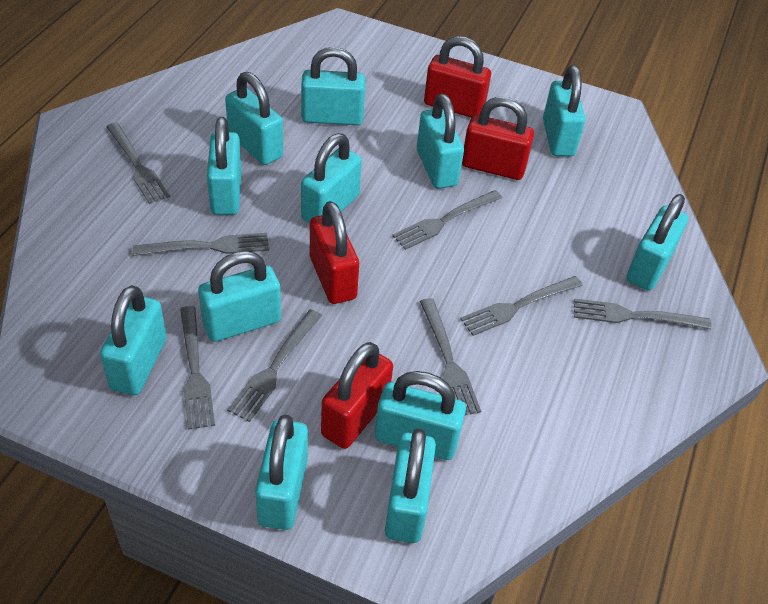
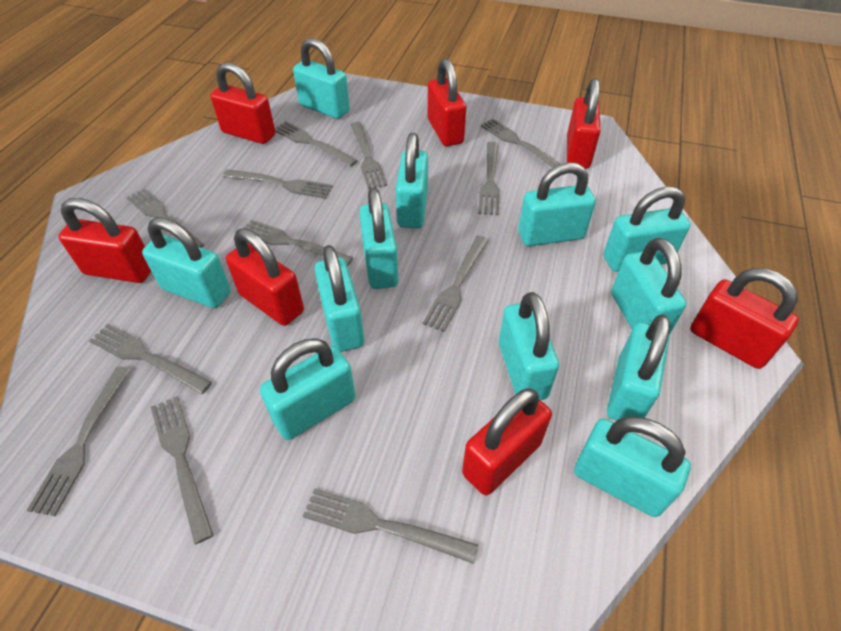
grey fork: 8 -> 12
red padlock: 4 -> 7

